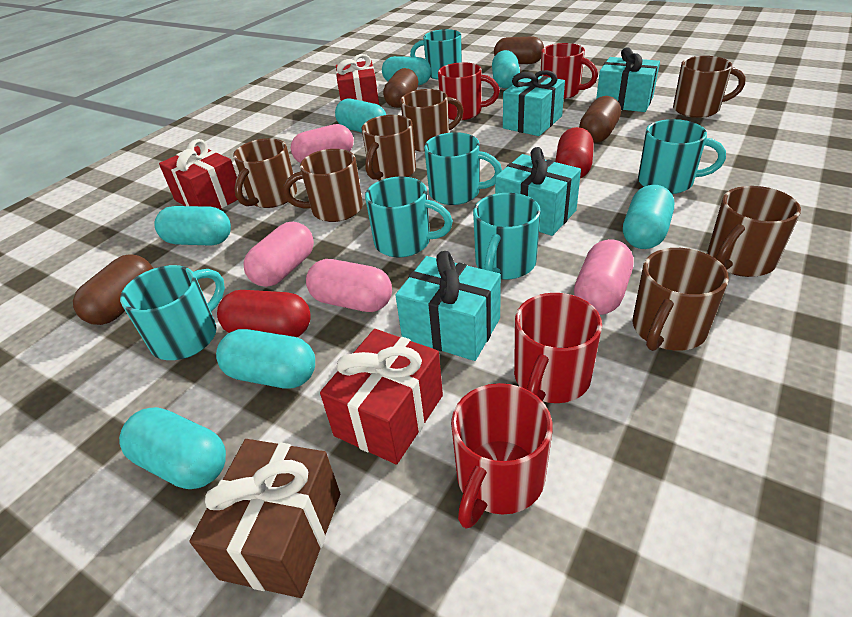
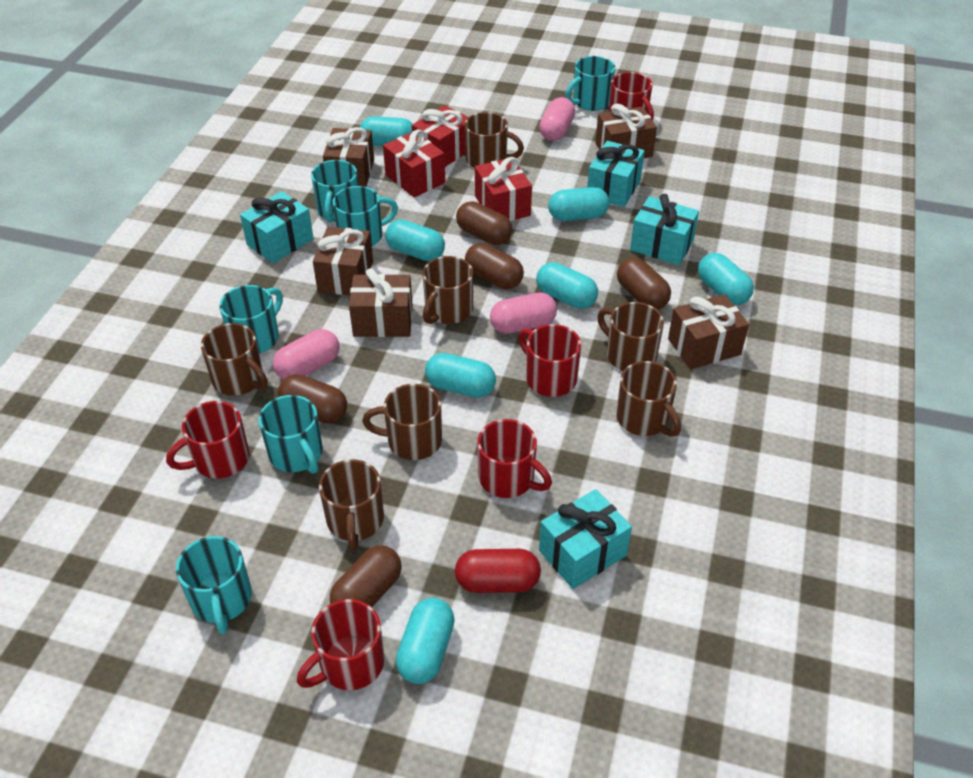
brown capsule: 4 -> 5
brown gift: 1 -> 5
pink capsule: 4 -> 3
red capsule: 2 -> 1
red mug: 4 -> 5

